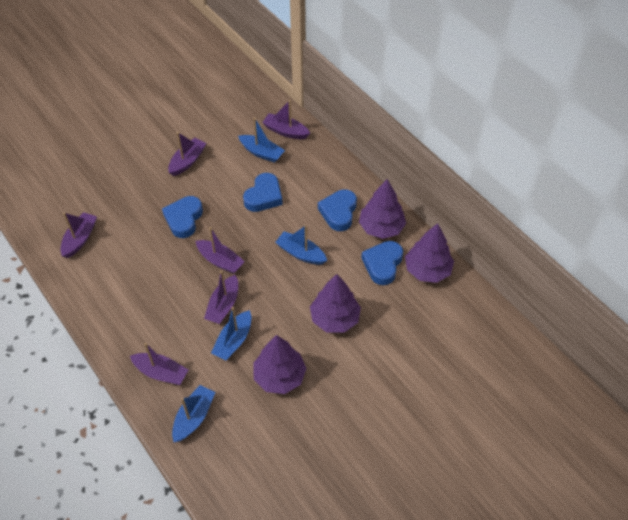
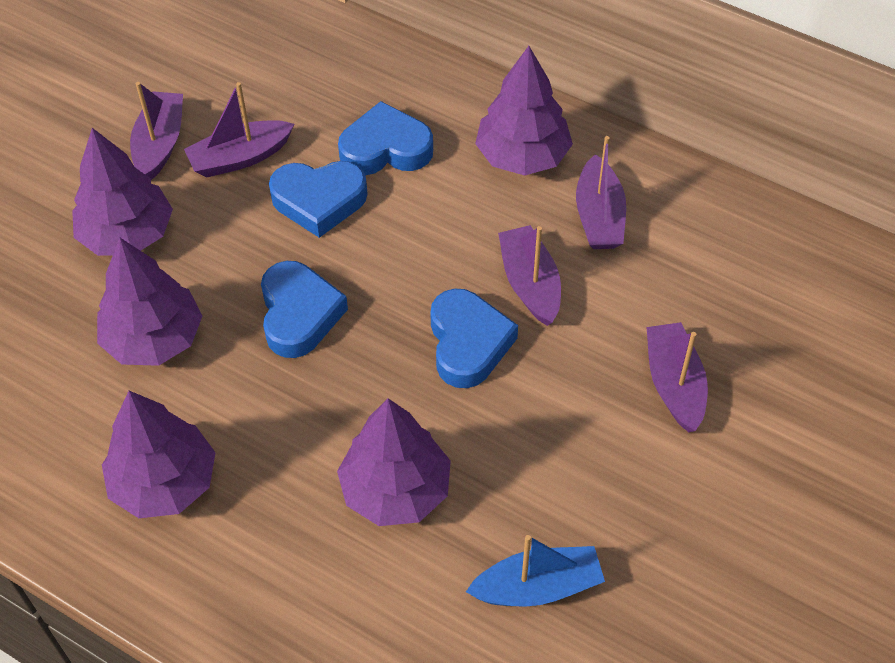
blue boat: 4 -> 1
purple boat: 6 -> 5
purple tree: 4 -> 5

